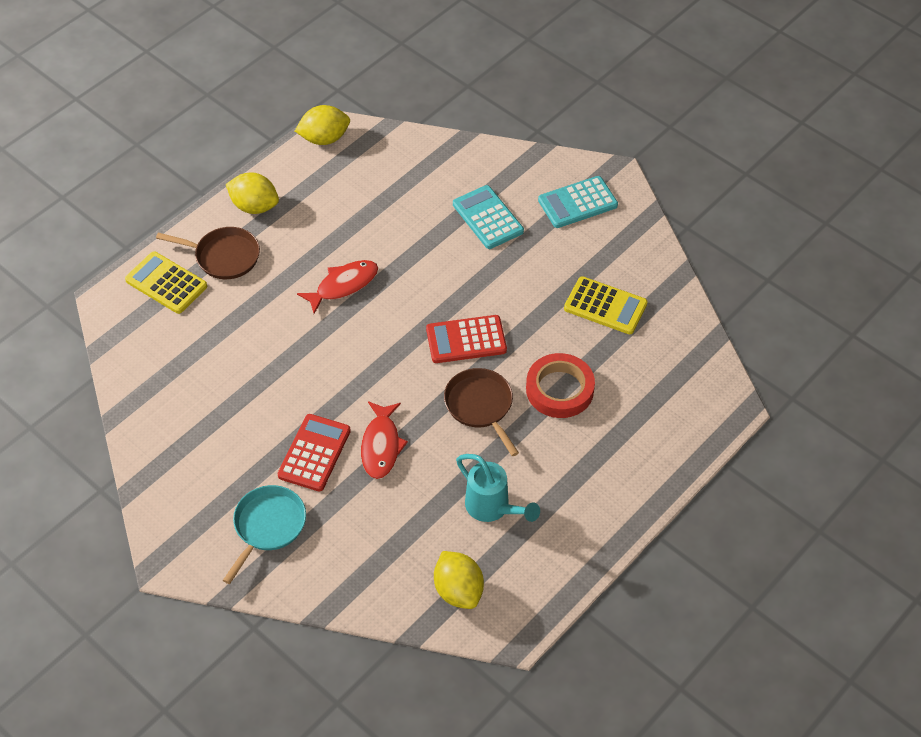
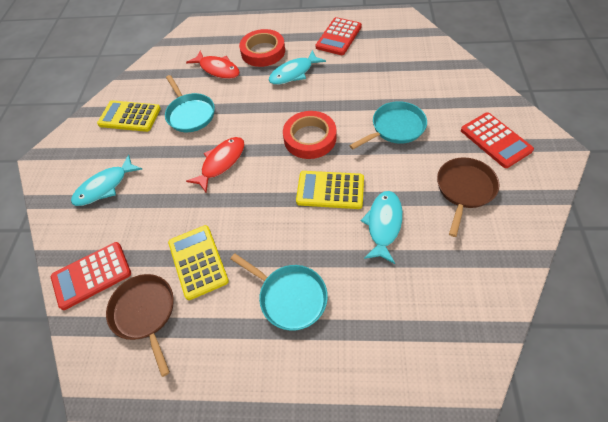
red calculator: 2 -> 3
red tape: 1 -> 2
turquoise calculator: 2 -> 0
turquoise fish: 0 -> 3
turquoise pan: 1 -> 3
turquoise watering can: 1 -> 0
yellow calculator: 2 -> 3
yellow lemon: 3 -> 0

